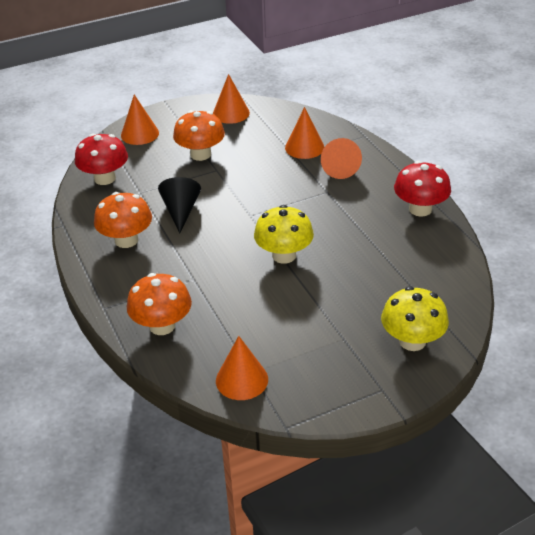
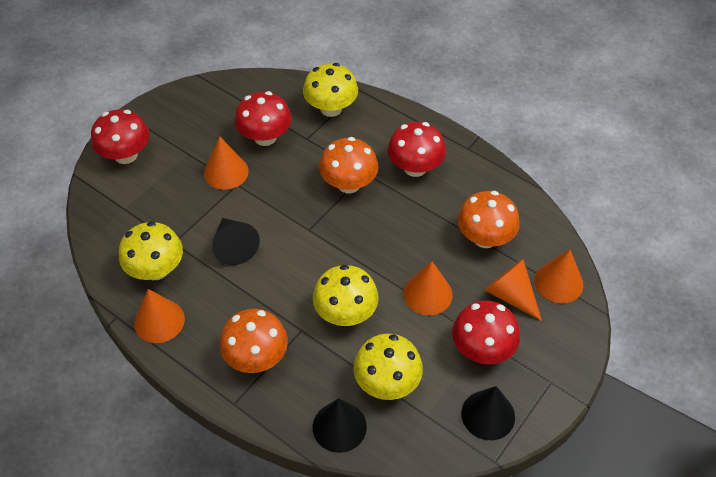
black cone: 1 -> 3
red mushroom: 2 -> 4
yellow mushroom: 2 -> 4

